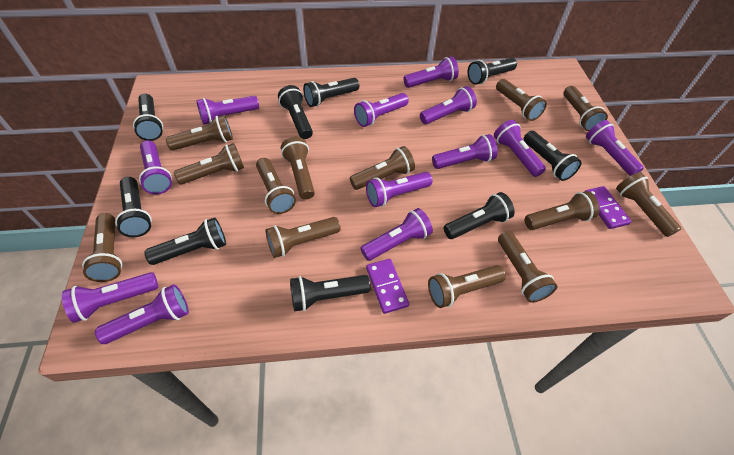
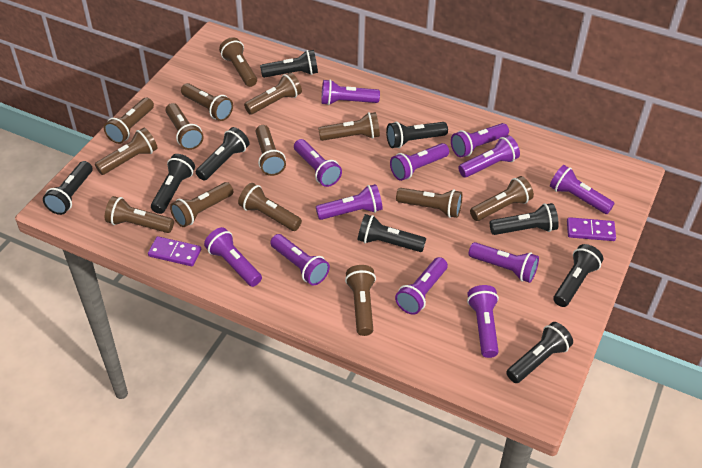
brown flashlight: 13 -> 14

